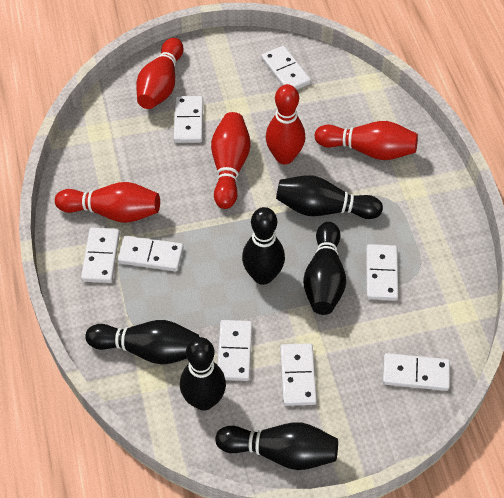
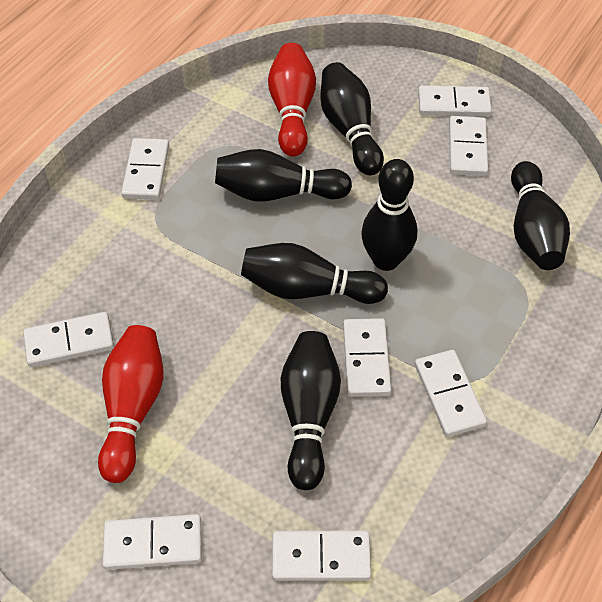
red bowling pin: 5 -> 2

